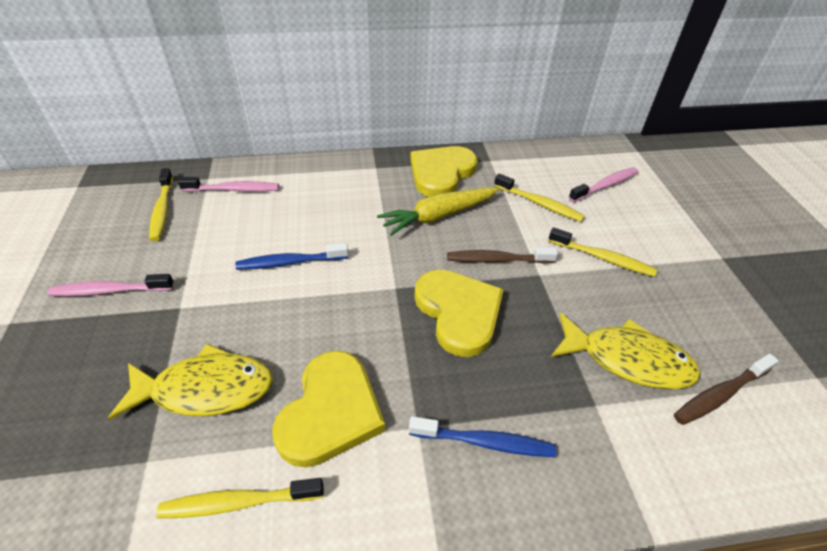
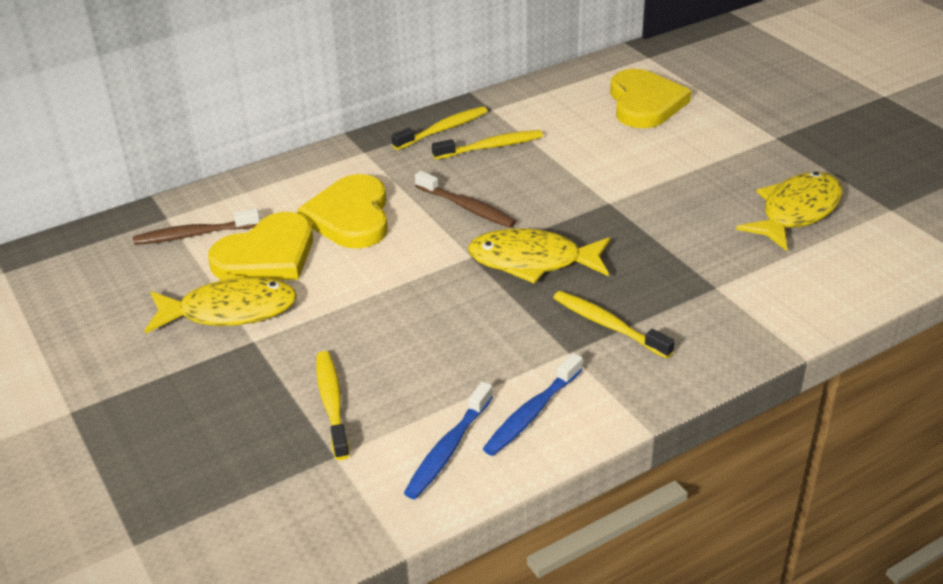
pink toothbrush: 3 -> 0
yellow carrot: 1 -> 0
yellow fish: 2 -> 3

